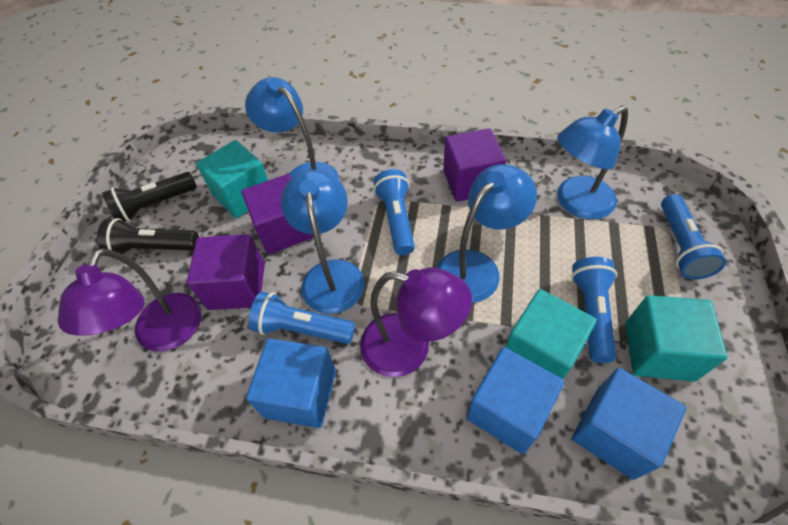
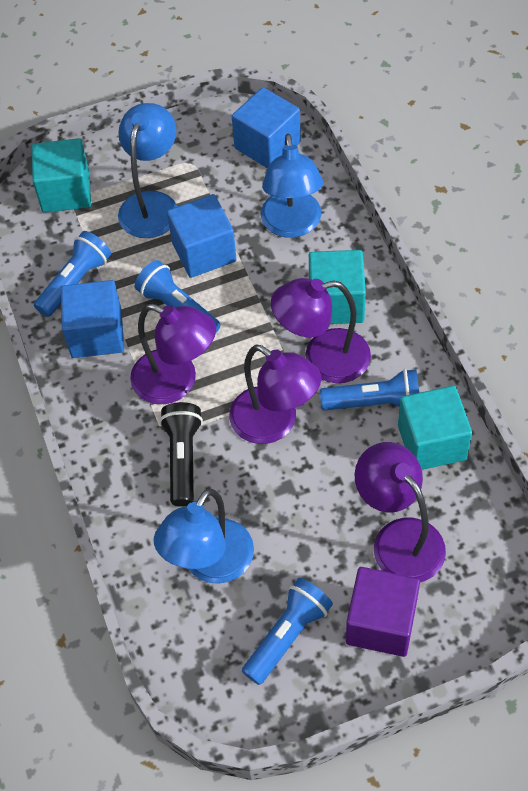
black flashlight: 2 -> 1
blue lamp: 4 -> 3
purple cube: 3 -> 1
purple lamp: 2 -> 4

